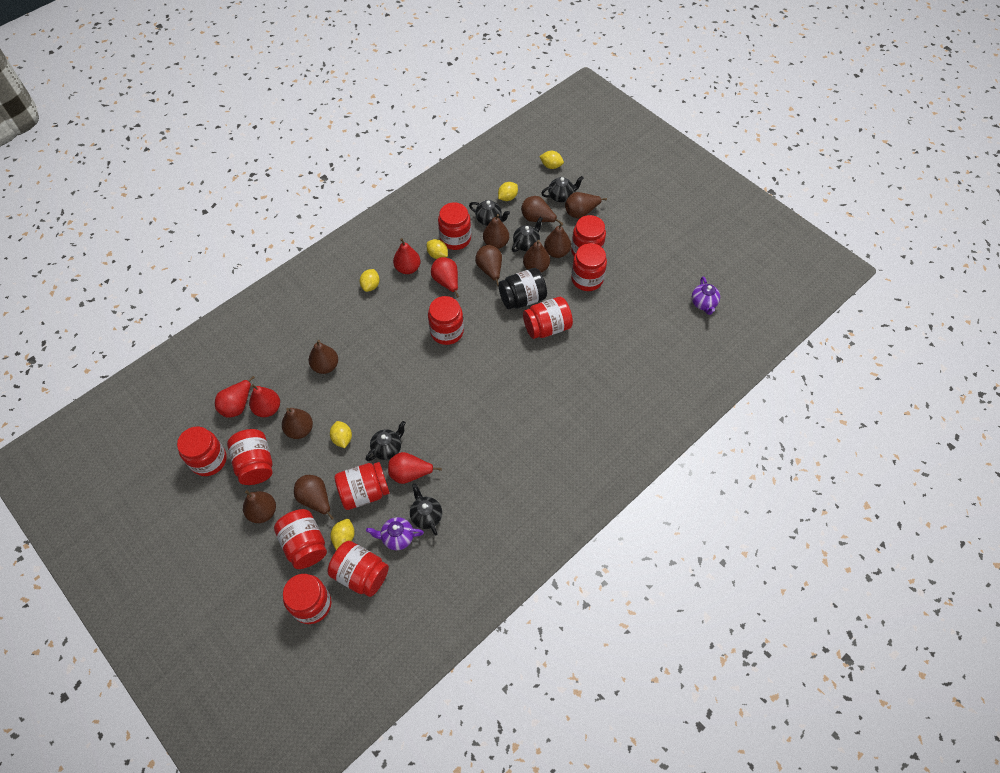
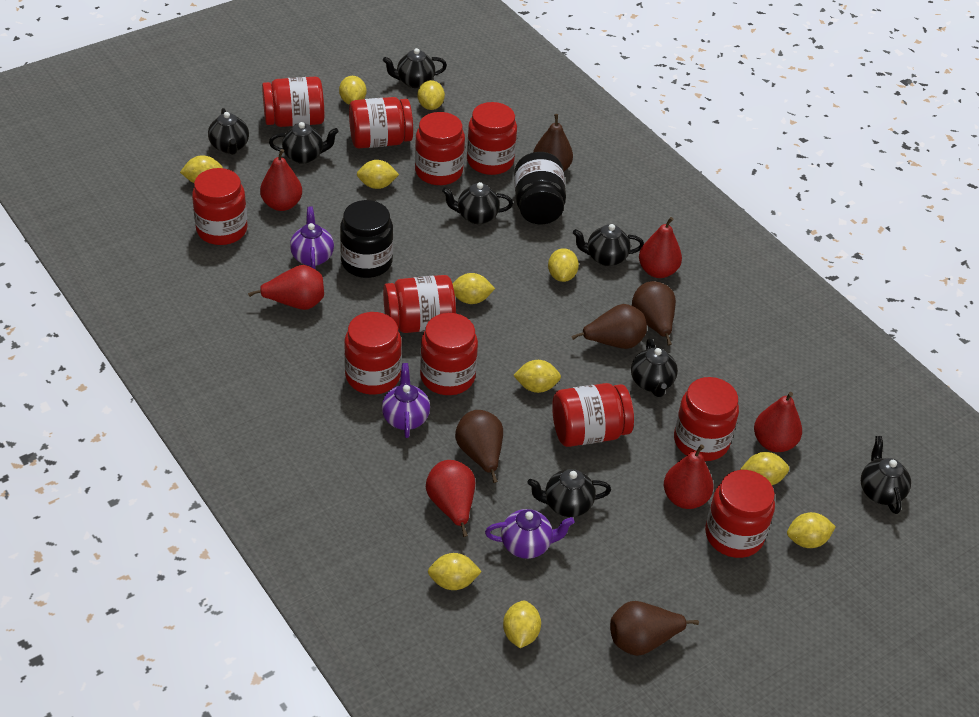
black jar: 1 -> 2
black teapot: 5 -> 8
brown pear: 10 -> 5
purple teapot: 2 -> 3
red pear: 5 -> 6
yellow lemon: 6 -> 11

